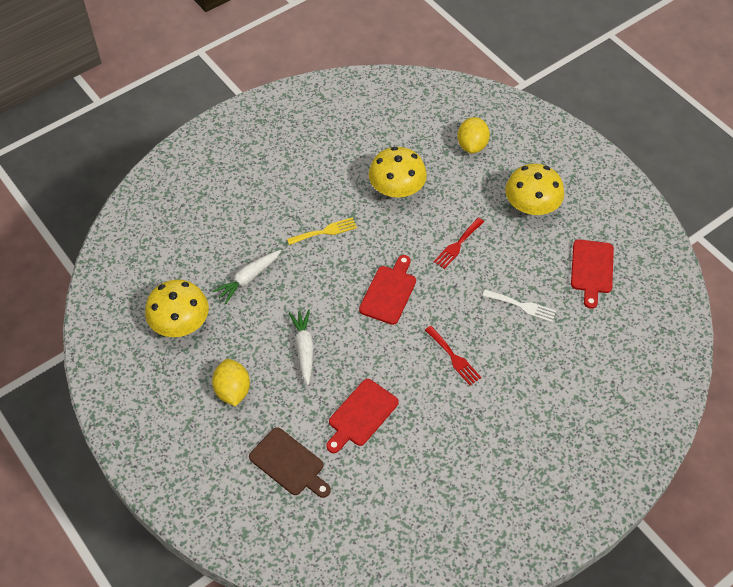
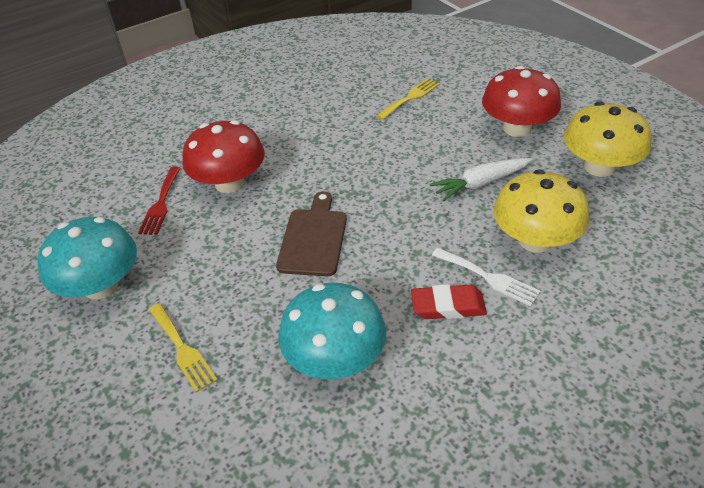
red cutting board: 3 -> 0
red eraser: 0 -> 1
red fork: 2 -> 1
red mushroom: 0 -> 2
turquoise mushroom: 0 -> 2
white carrot: 2 -> 1
yellow fork: 1 -> 2
yellow lemon: 2 -> 0
yellow mushroom: 3 -> 2

